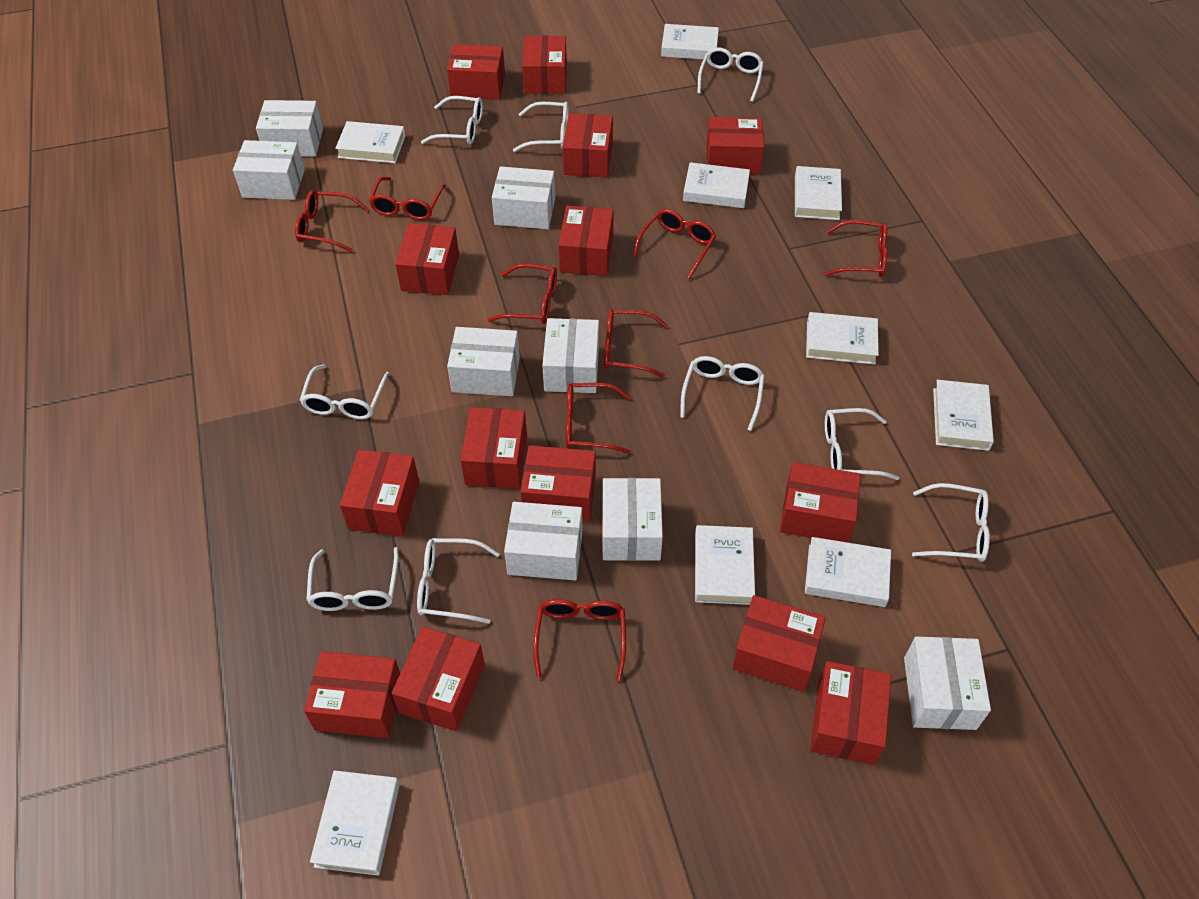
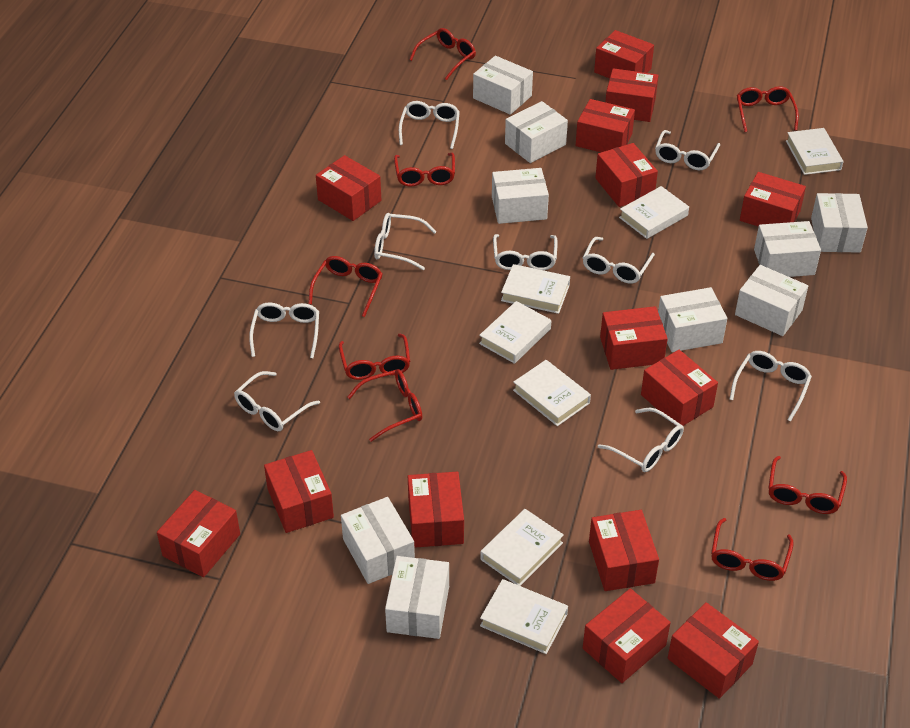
white book: 9 -> 7
white box: 8 -> 9

